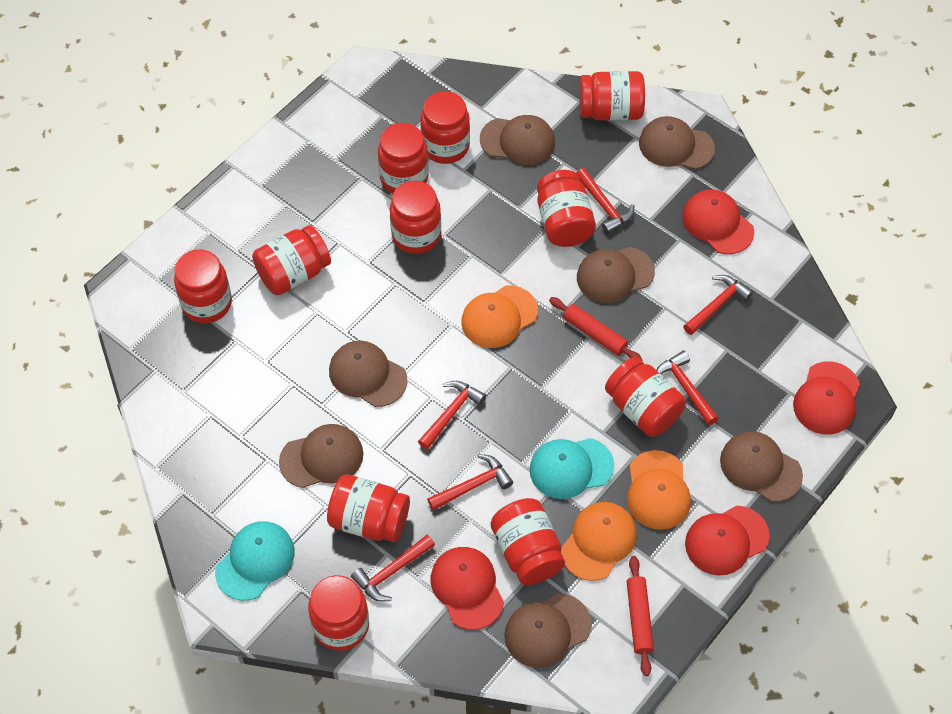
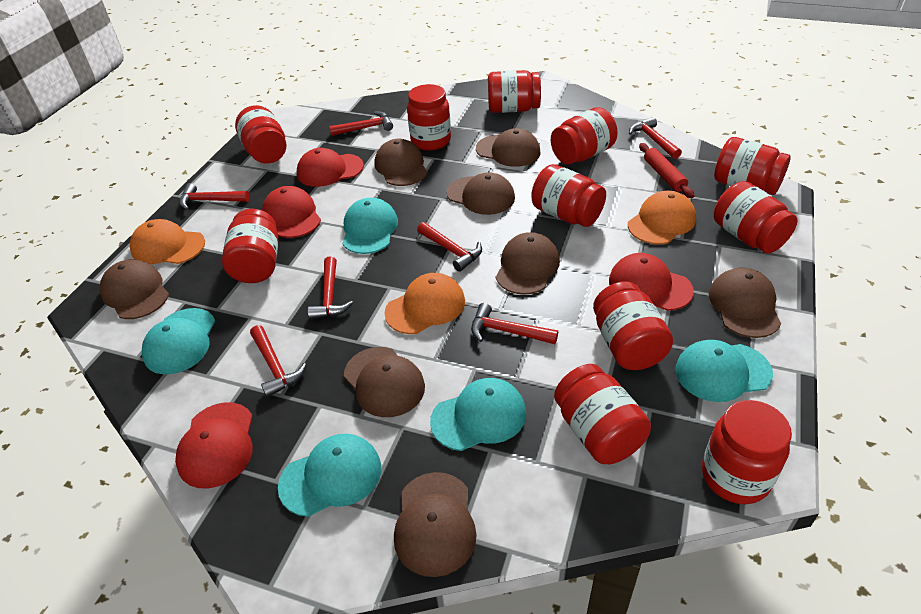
brown cap: 7 -> 8
red hammer: 6 -> 7
red rolling pin: 2 -> 1
turquoise cap: 2 -> 5

